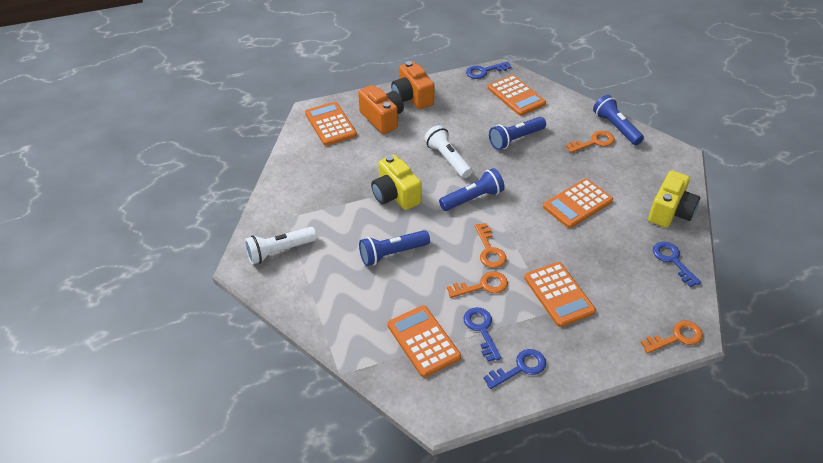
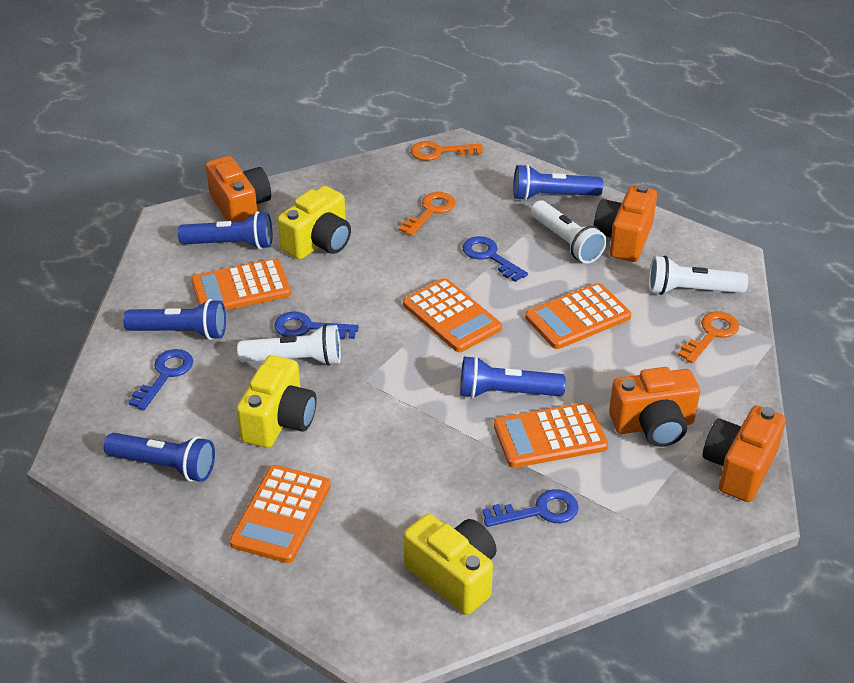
blue flashlight: 4 -> 5
orange camera: 2 -> 4
orange key: 4 -> 3
white flashlight: 2 -> 3
yellow camera: 2 -> 3

